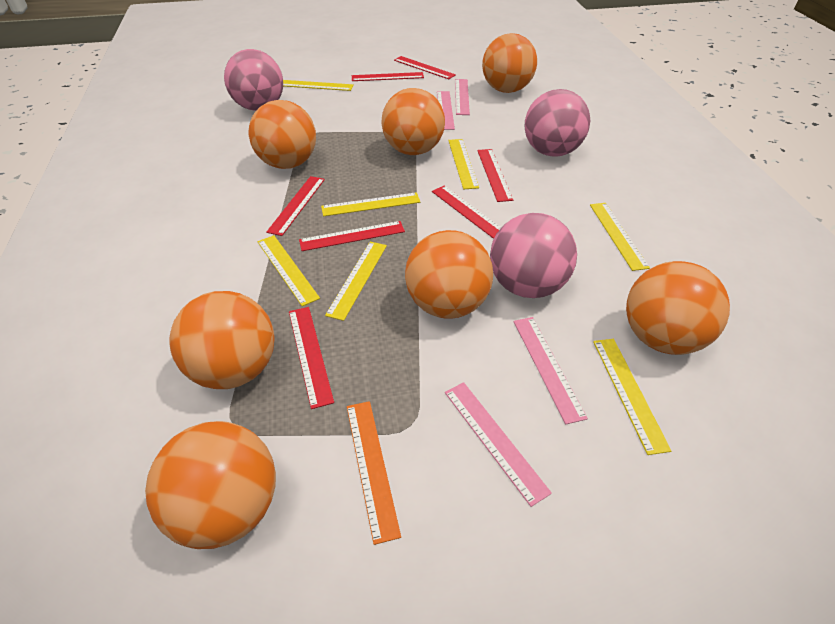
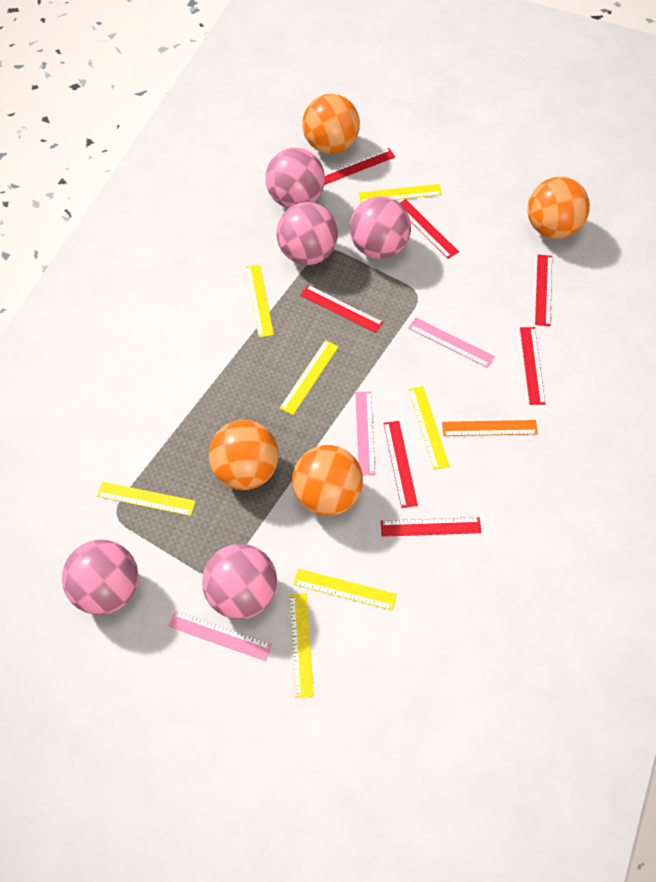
orange ball: 7 -> 4
pink ball: 3 -> 5
pink ruler: 4 -> 3

